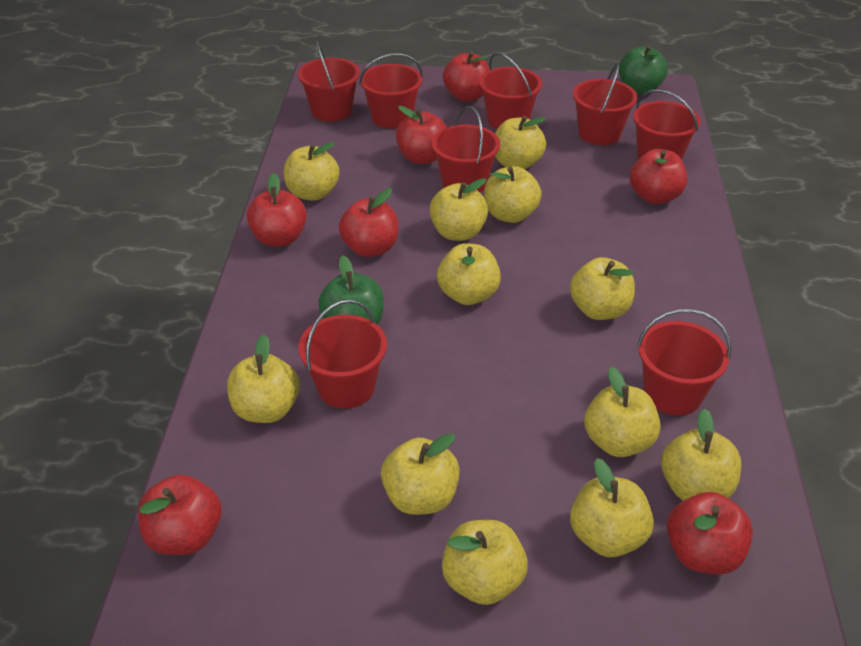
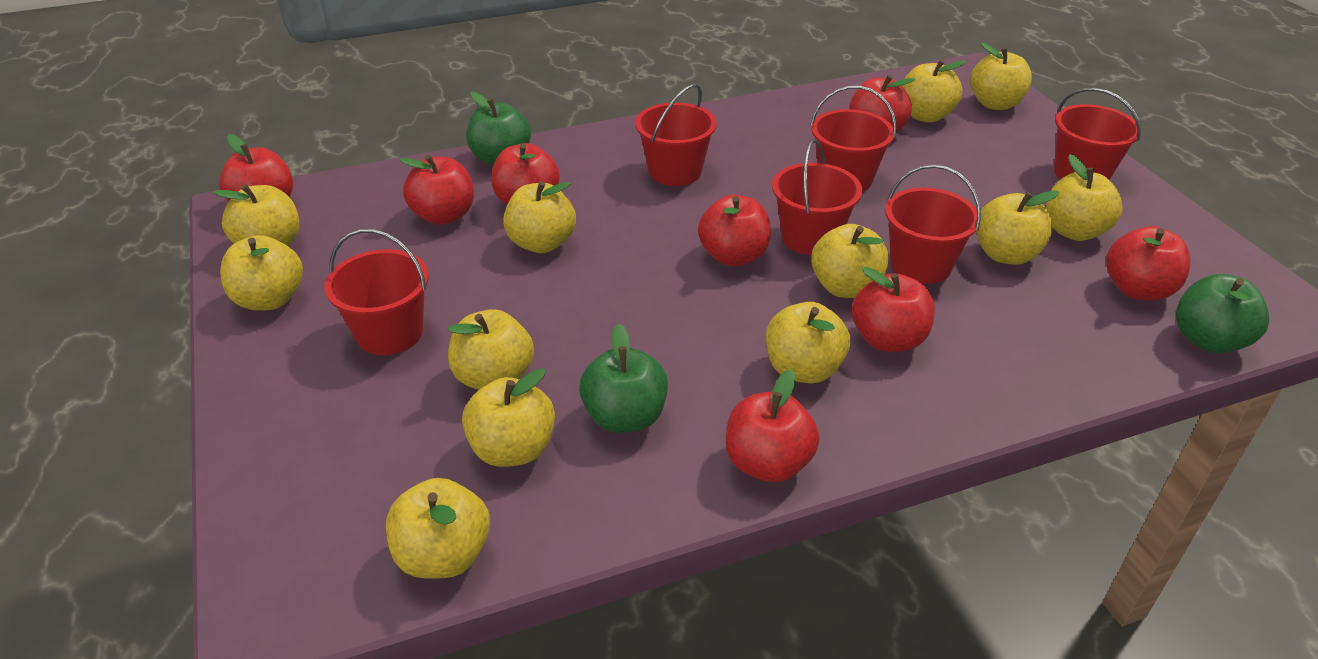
green apple: 2 -> 3
red apple: 7 -> 8
red bucket: 8 -> 6

